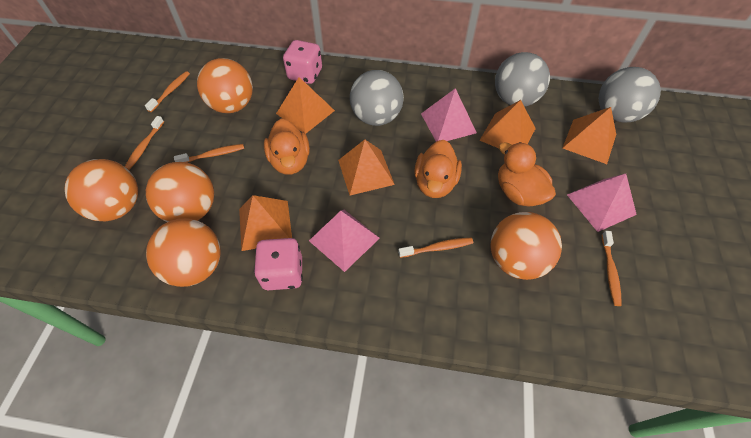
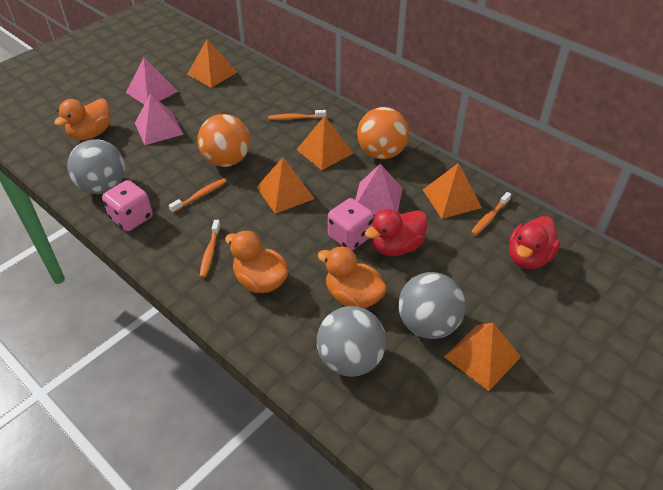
orange ball: 5 -> 2
orange toothbrush: 5 -> 4
red duck: 0 -> 2

